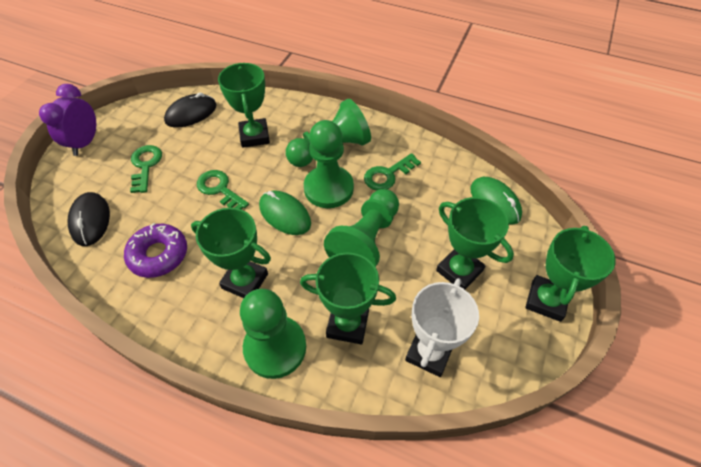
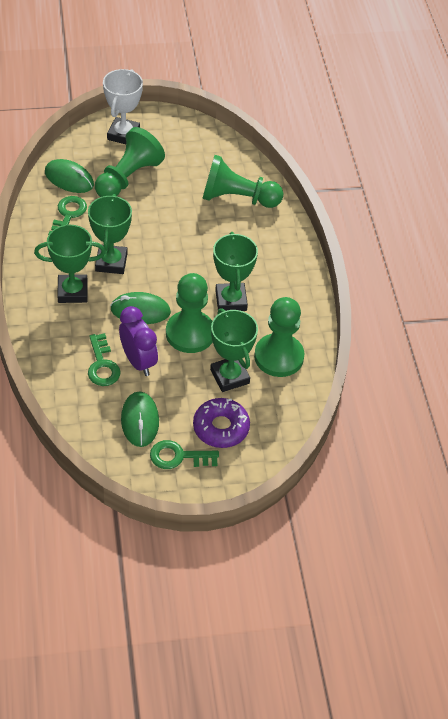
black mouse: 2 -> 0
green mouse: 2 -> 3
green trophy: 5 -> 4

